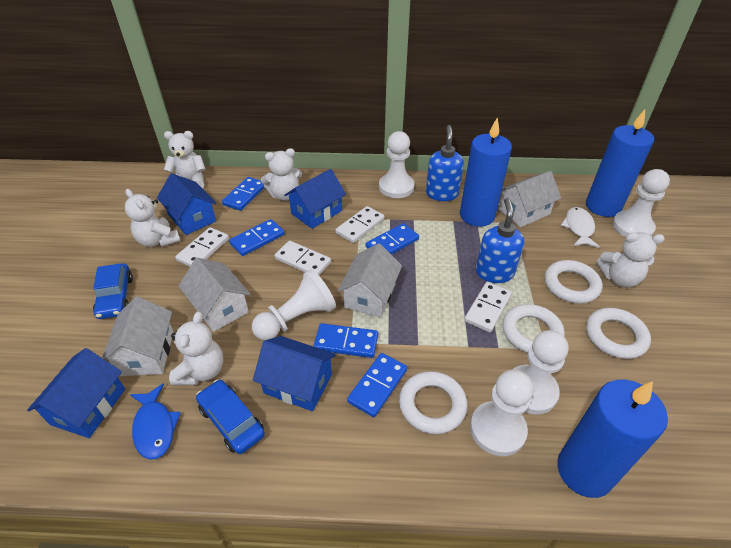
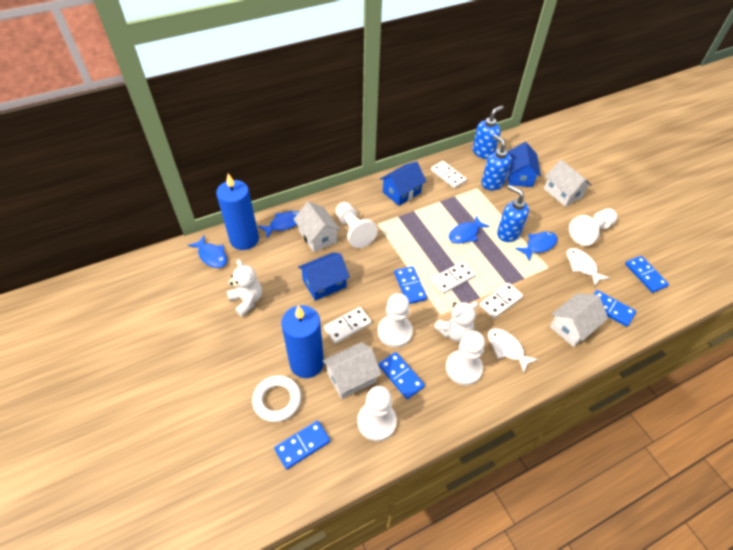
blue candle: 3 -> 2
blue car: 2 -> 0
blue fish: 1 -> 4
blue house: 4 -> 3
blue soap dispenser: 2 -> 3
white fish: 1 -> 2
white ring: 4 -> 1
white teddy bear: 5 -> 2

